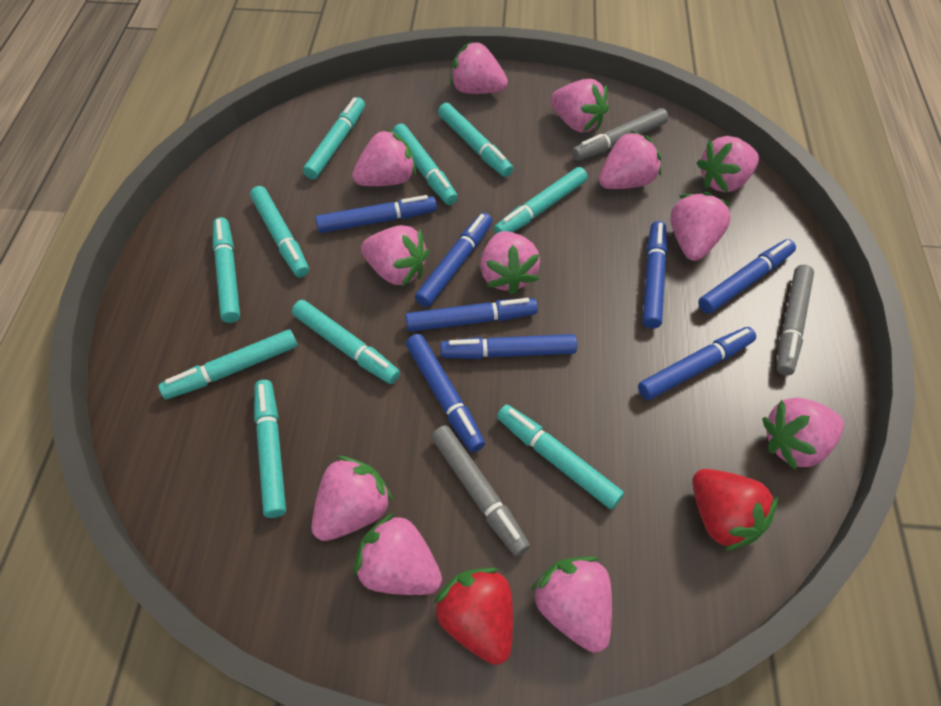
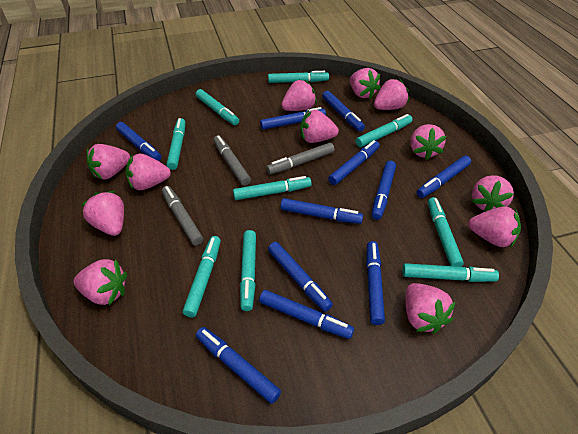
blue marker: 8 -> 11
red strawberry: 2 -> 0
turquoise marker: 10 -> 9

